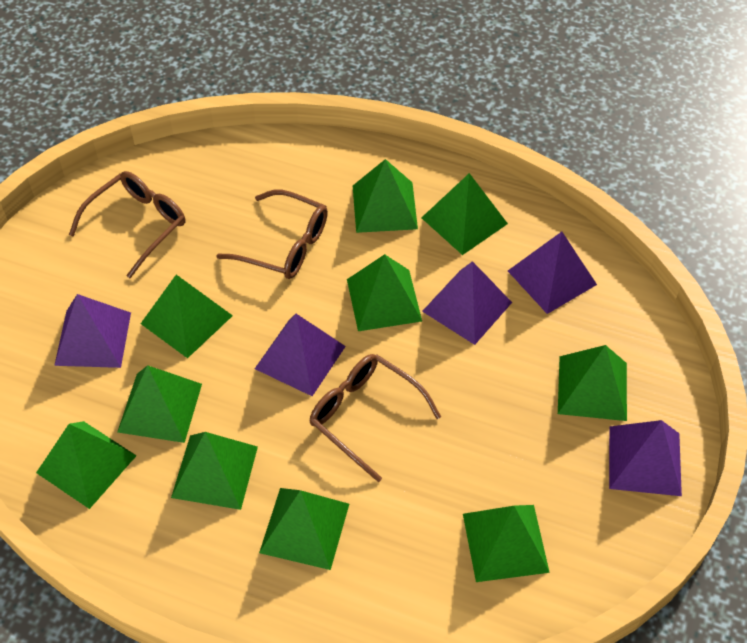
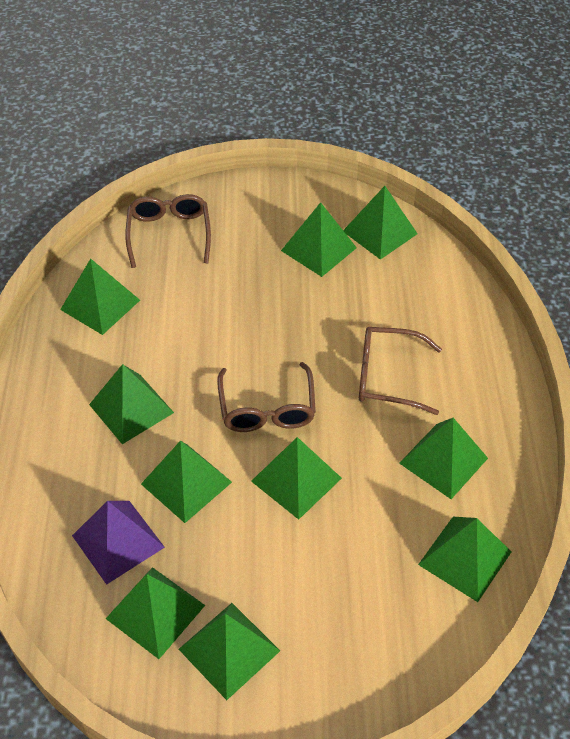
purple pyramid: 5 -> 1

